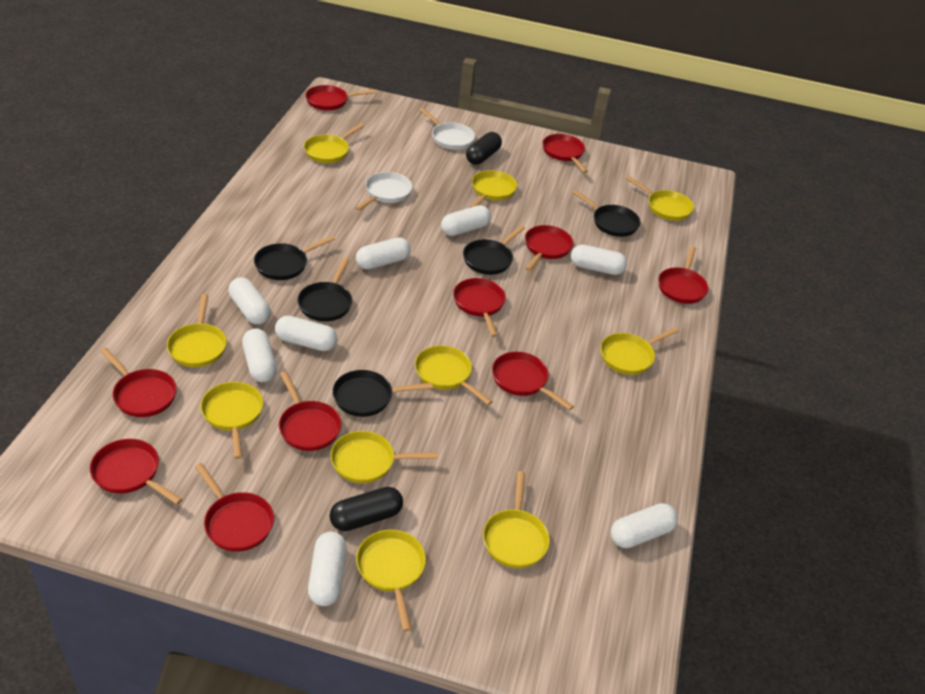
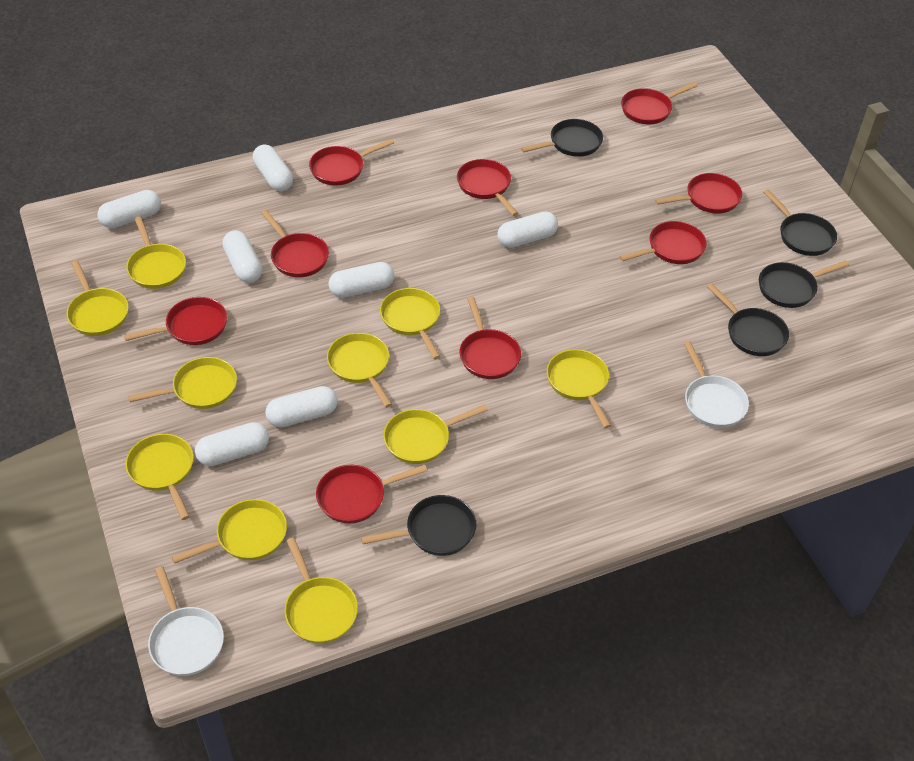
black capsule: 2 -> 0
red pan: 10 -> 9
white capsule: 8 -> 7

